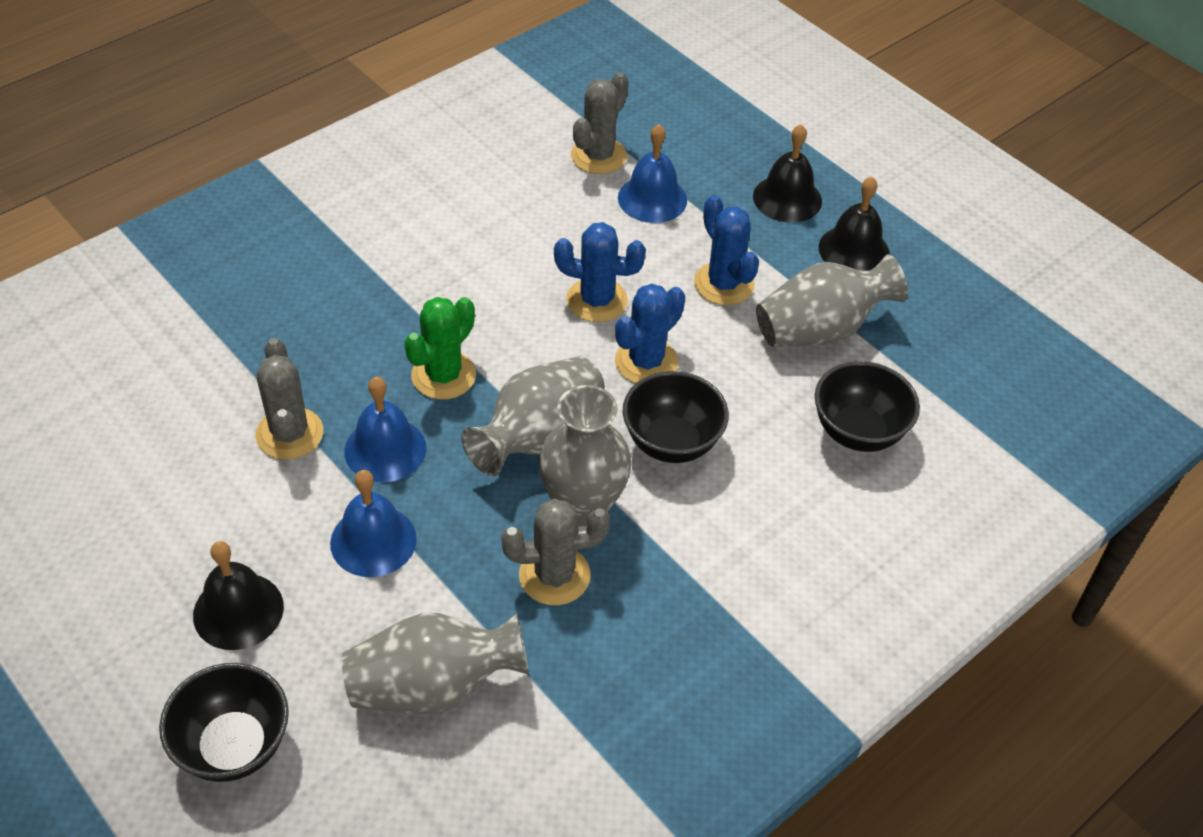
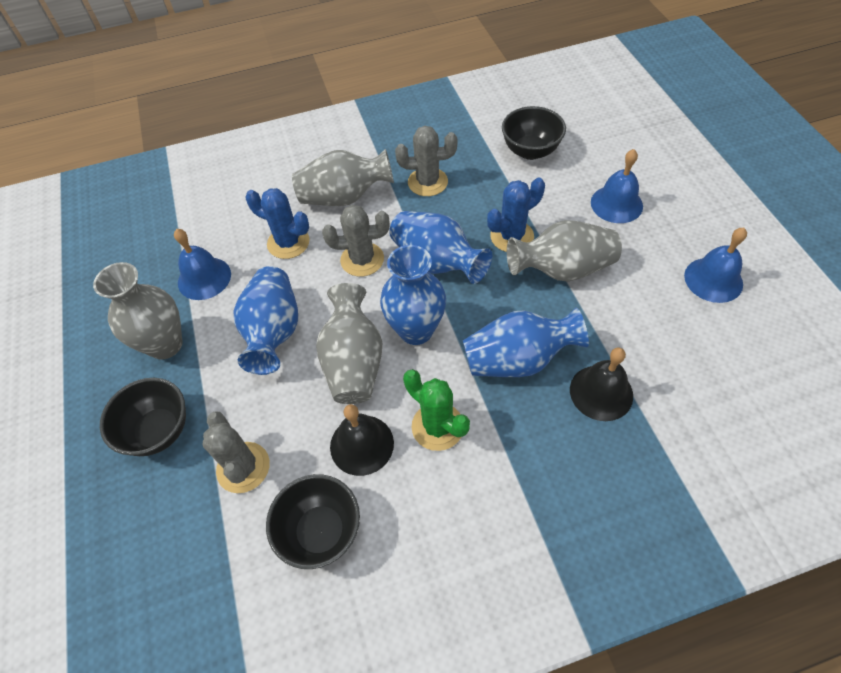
black bell: 3 -> 2
blue cactus: 3 -> 2
blue vase: 0 -> 4

